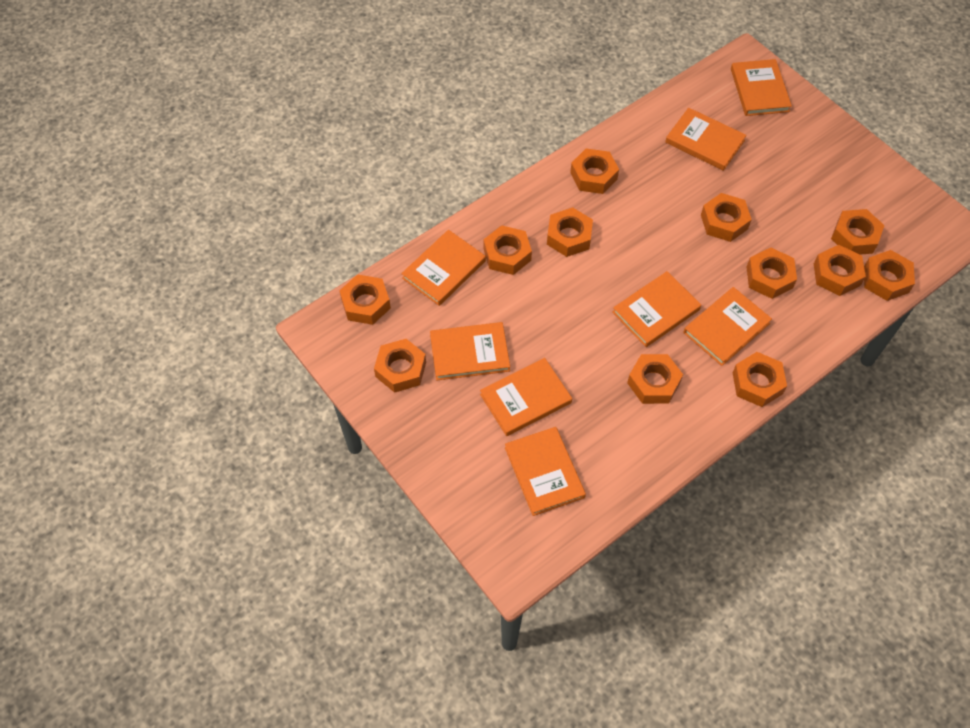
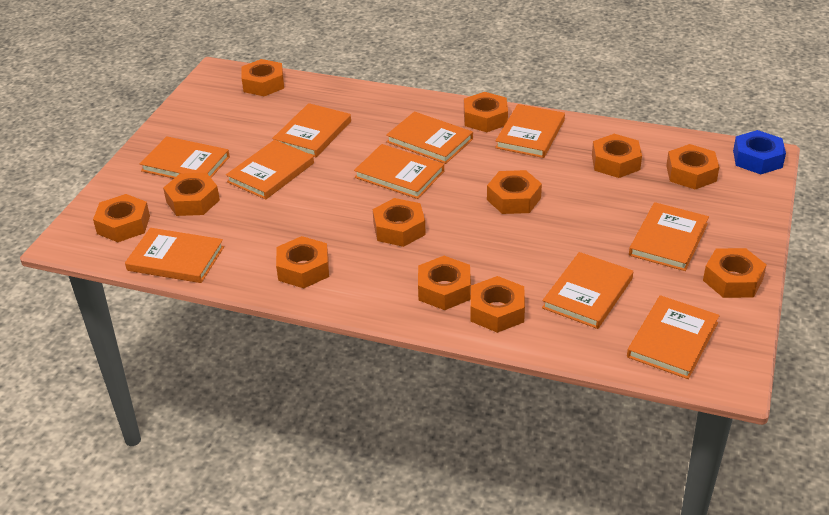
blue nut: 0 -> 1
orange book: 8 -> 10

